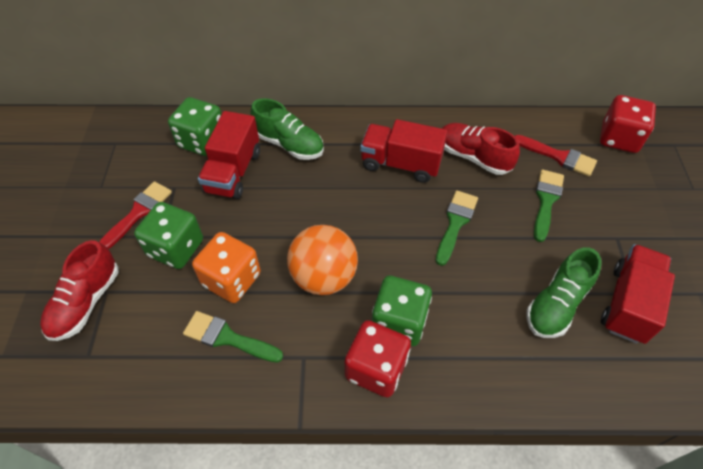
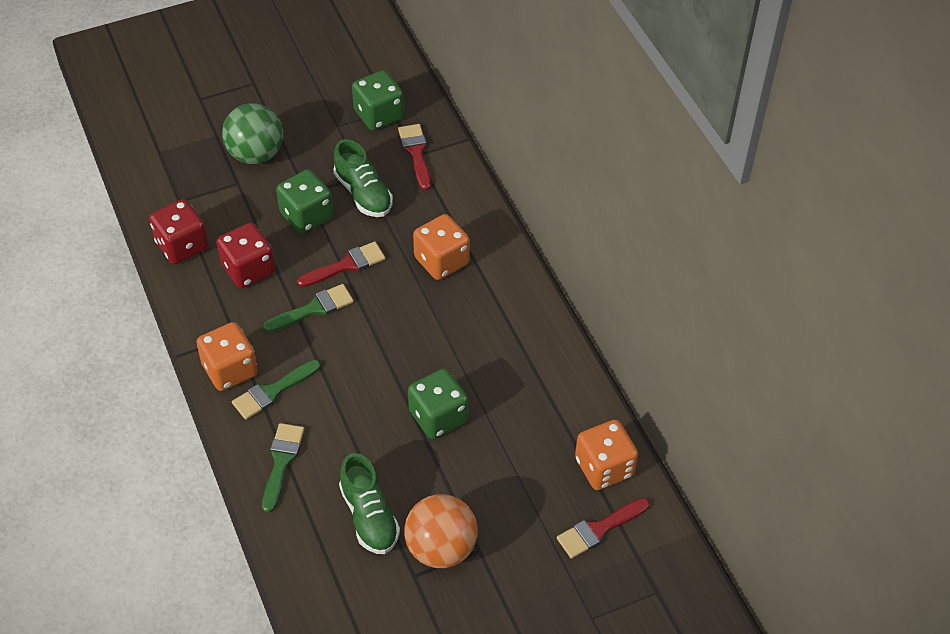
green ball: 0 -> 1
orange dice: 1 -> 3
red brush: 2 -> 3
red shoe: 2 -> 0
red truck: 3 -> 0

